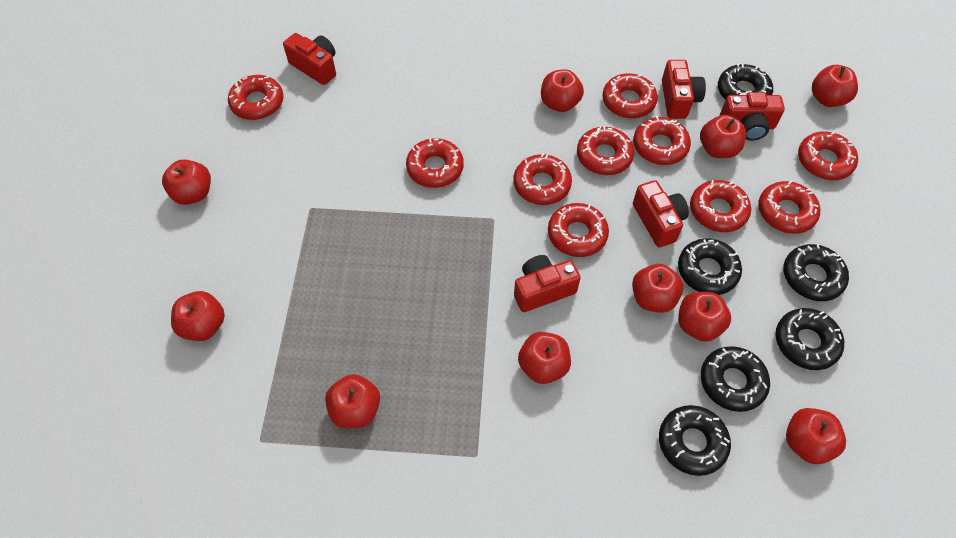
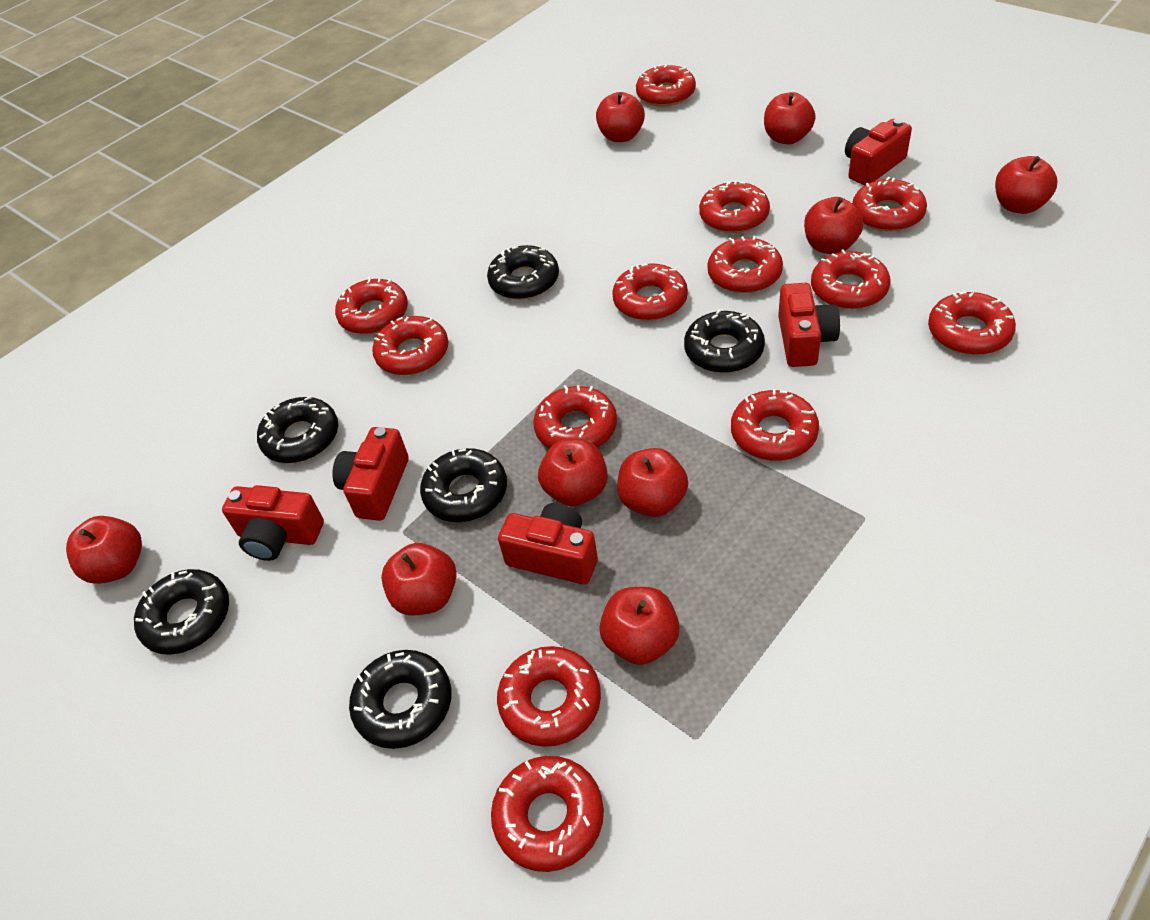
red apple: 10 -> 9
red donut: 10 -> 13

